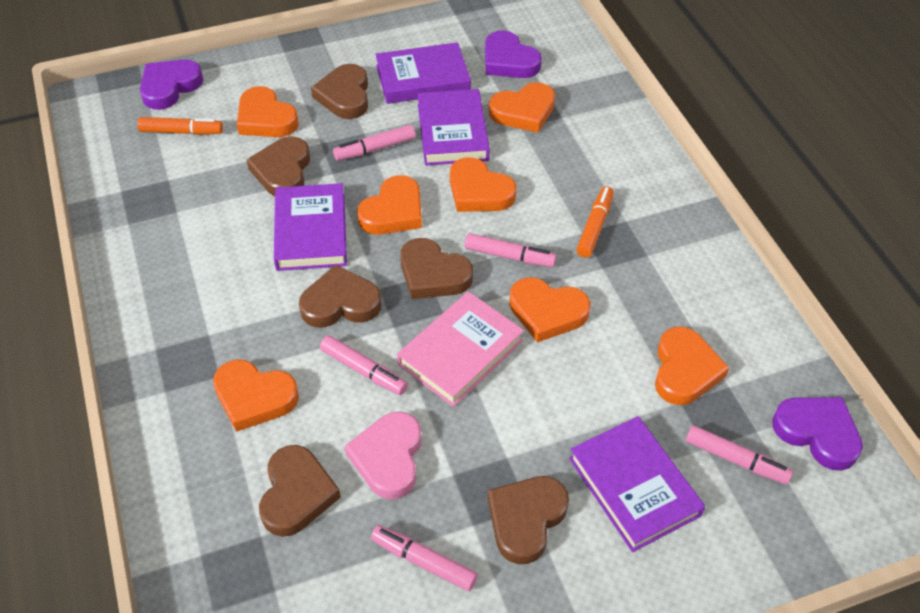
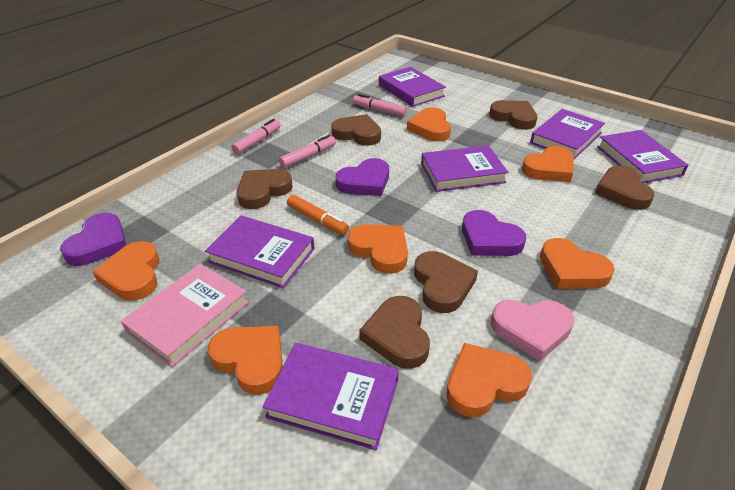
orange marker: 2 -> 1
pink marker: 5 -> 3
purple book: 4 -> 6

